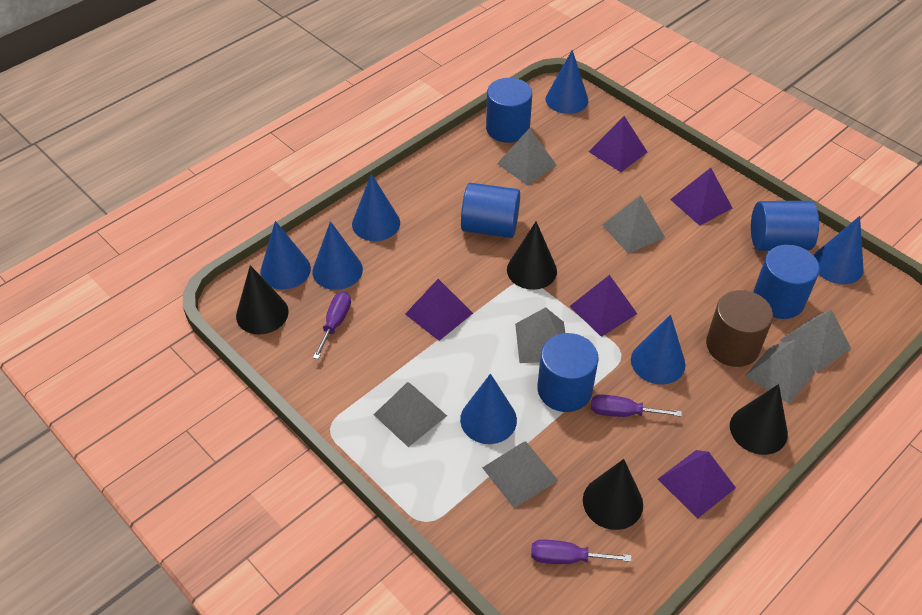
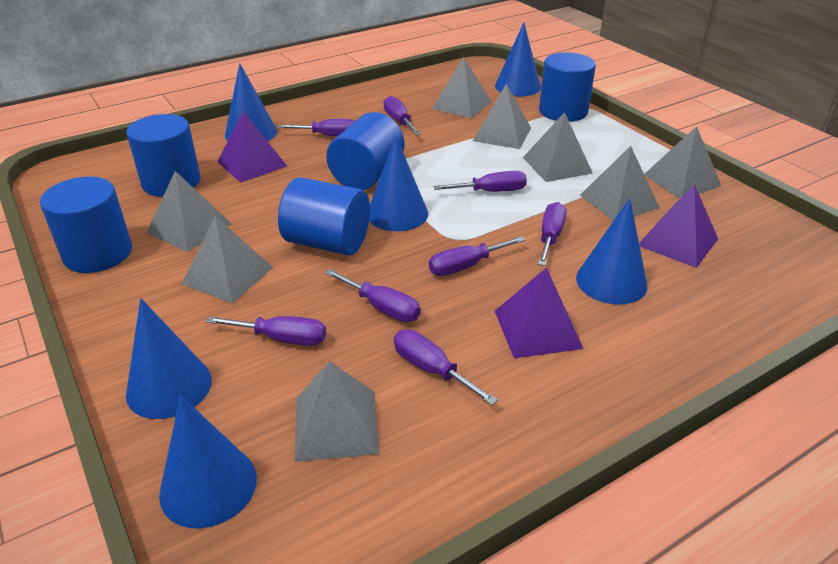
black cone: 4 -> 0
blue cone: 7 -> 6
brown cylinder: 1 -> 0
grey pyramid: 7 -> 8
purple pyramid: 5 -> 3
purple screwdriver: 3 -> 8

